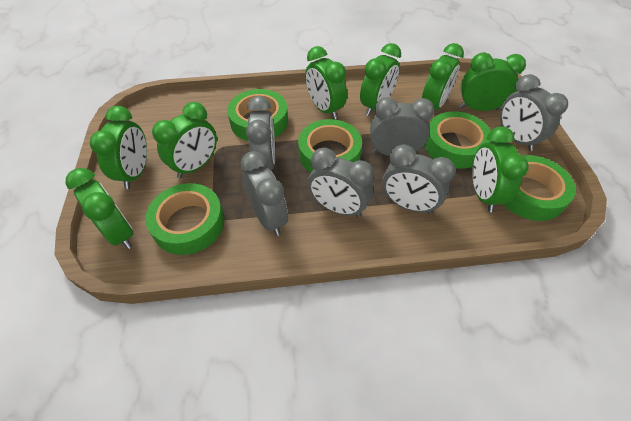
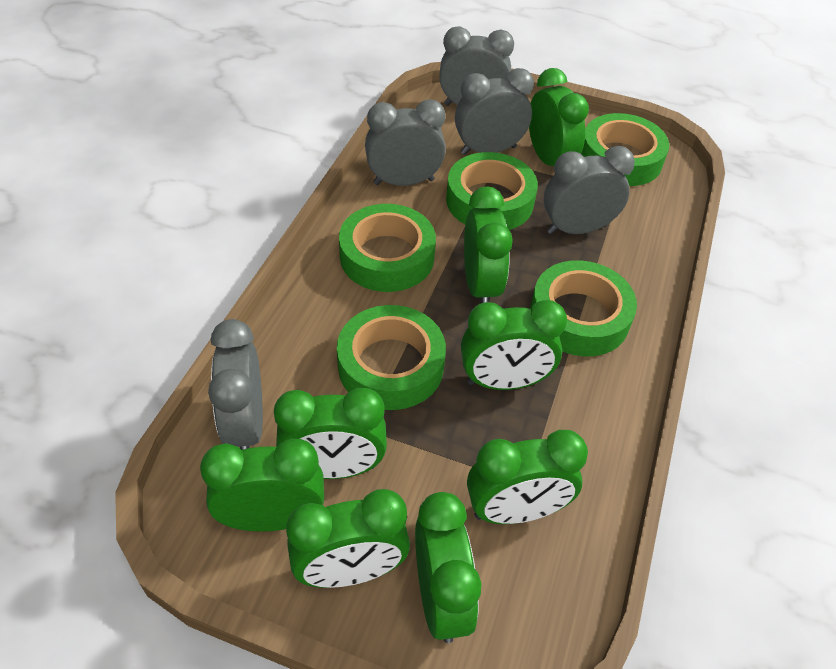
grey clock: 6 -> 5

